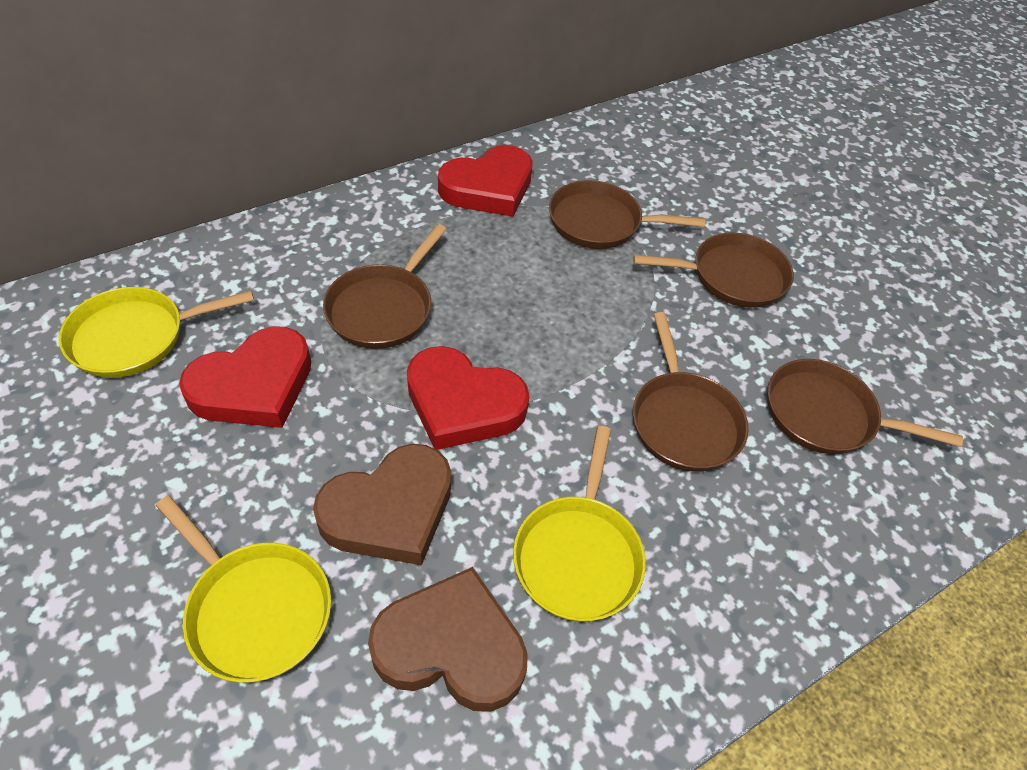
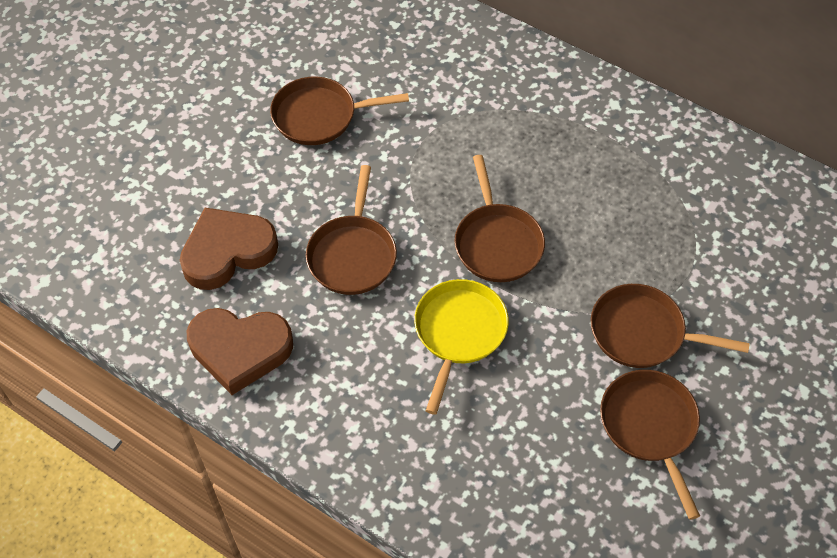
red heart: 3 -> 0
yellow pan: 3 -> 1

